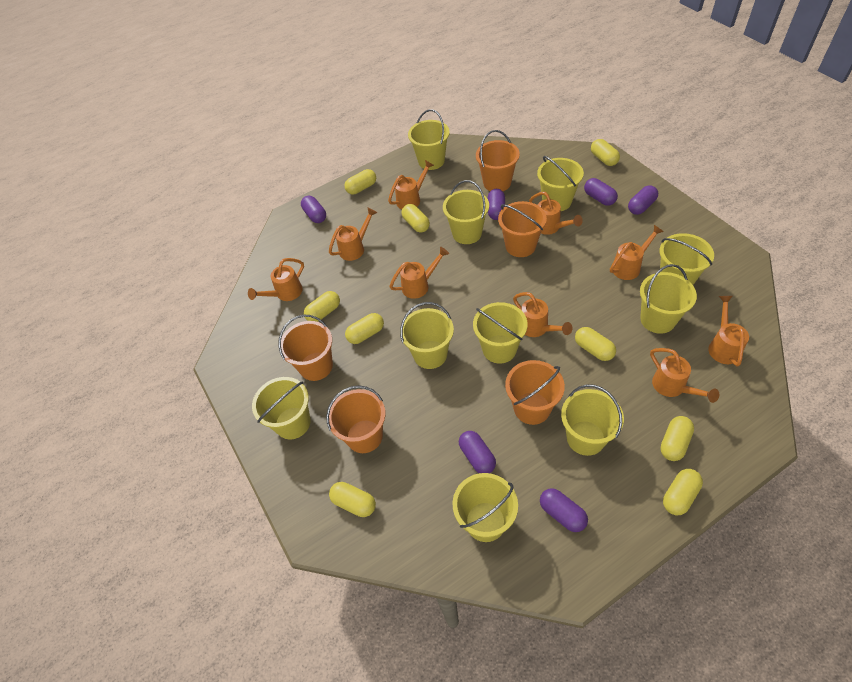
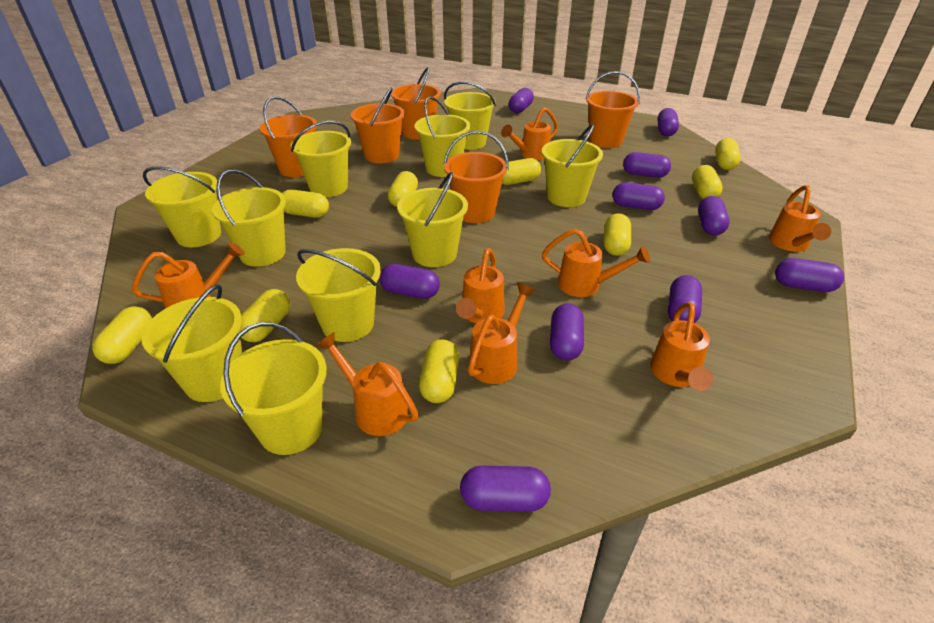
orange watering can: 9 -> 8
purple capsule: 6 -> 10

